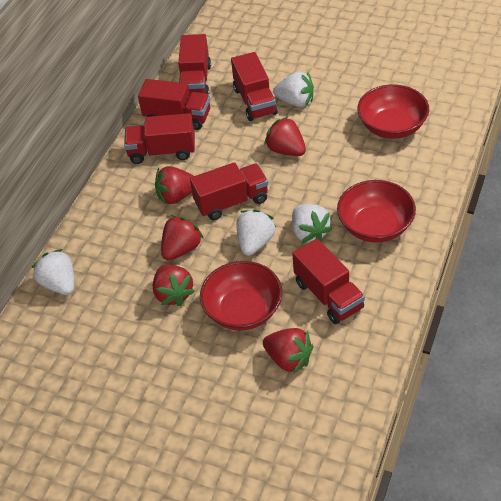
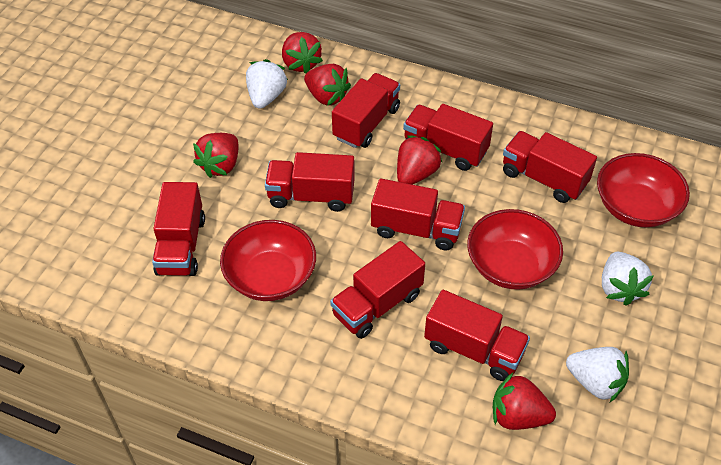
red truck: 6 -> 8
white strawberry: 4 -> 3

